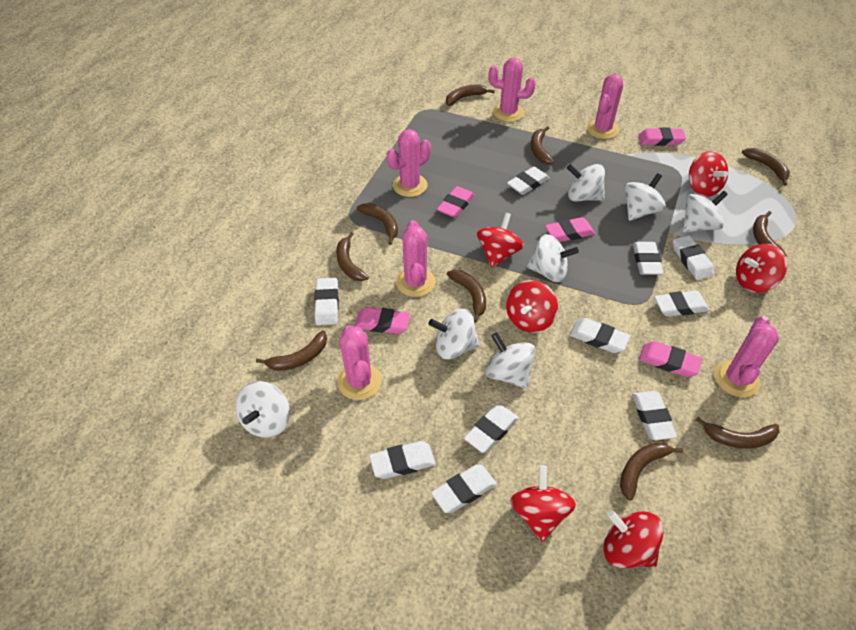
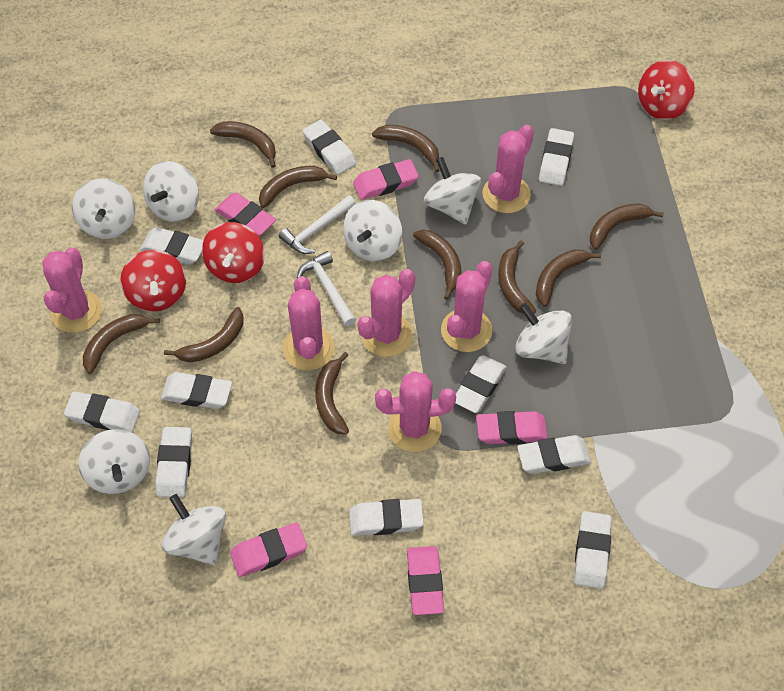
red spinning top: 6 -> 3
white hammer: 0 -> 2

